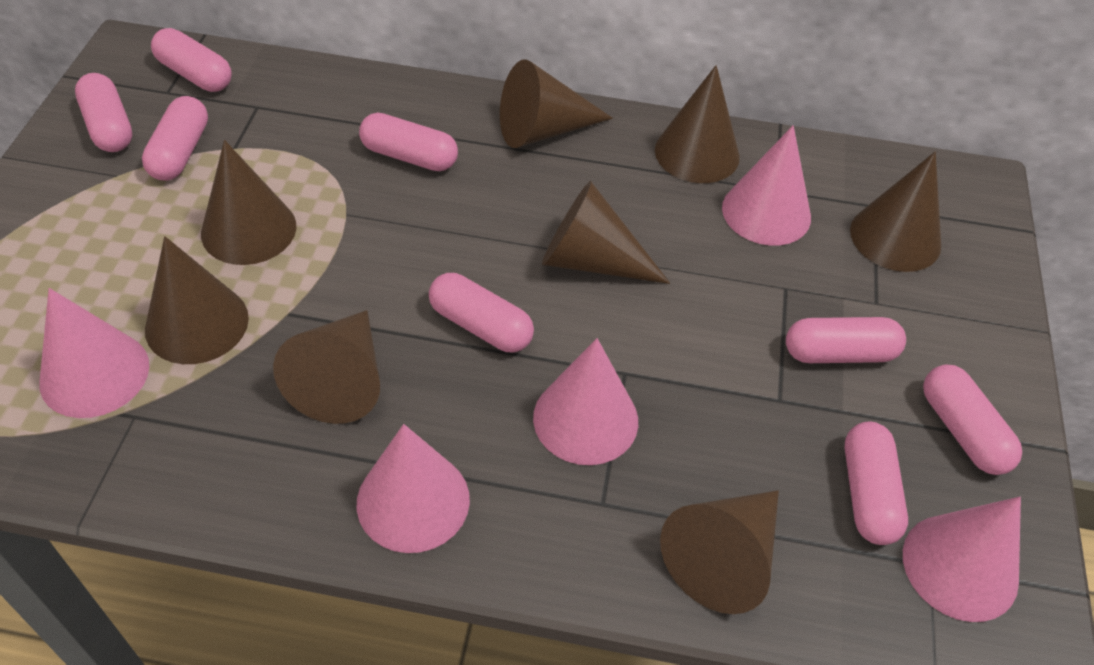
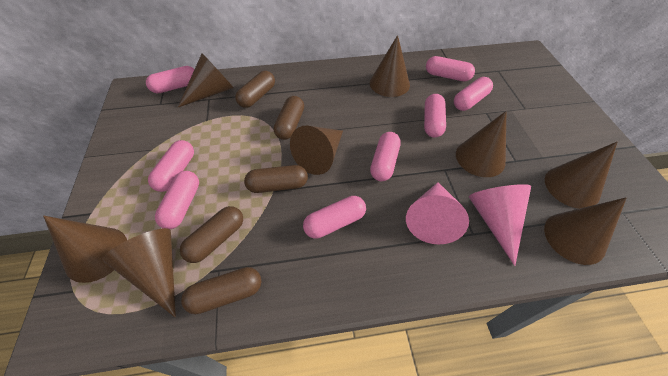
brown capsule: 0 -> 5
pink cone: 5 -> 2

